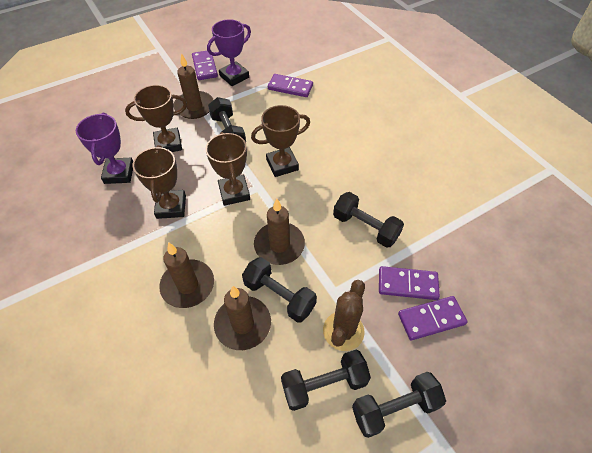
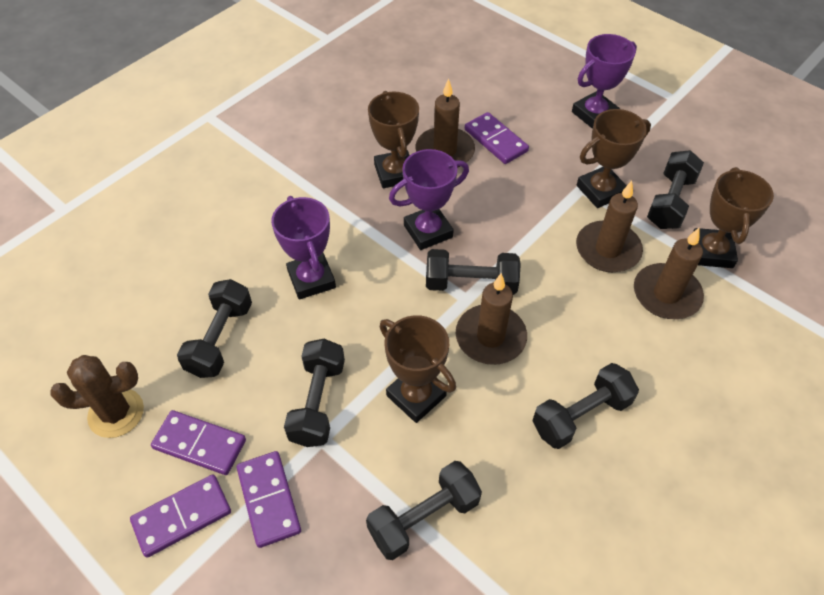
black dumbbell: 5 -> 6
purple trophy: 2 -> 3

